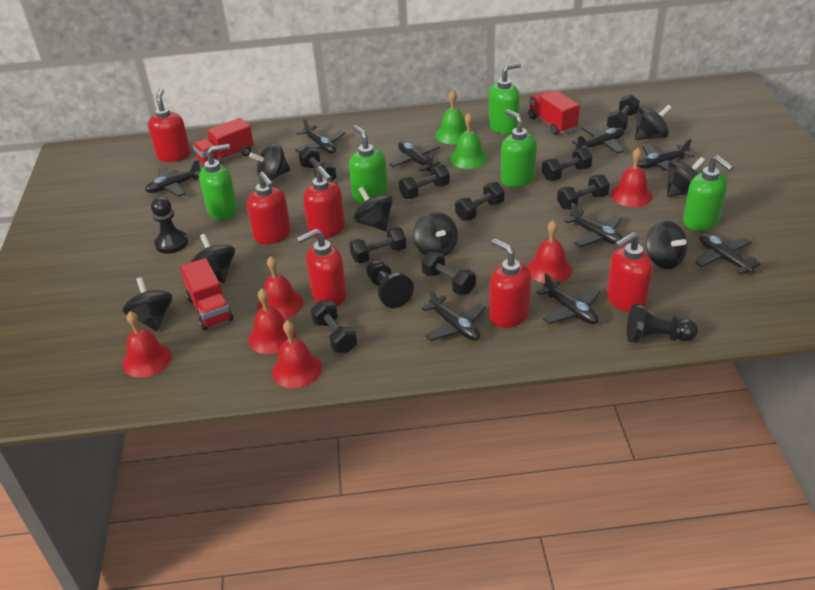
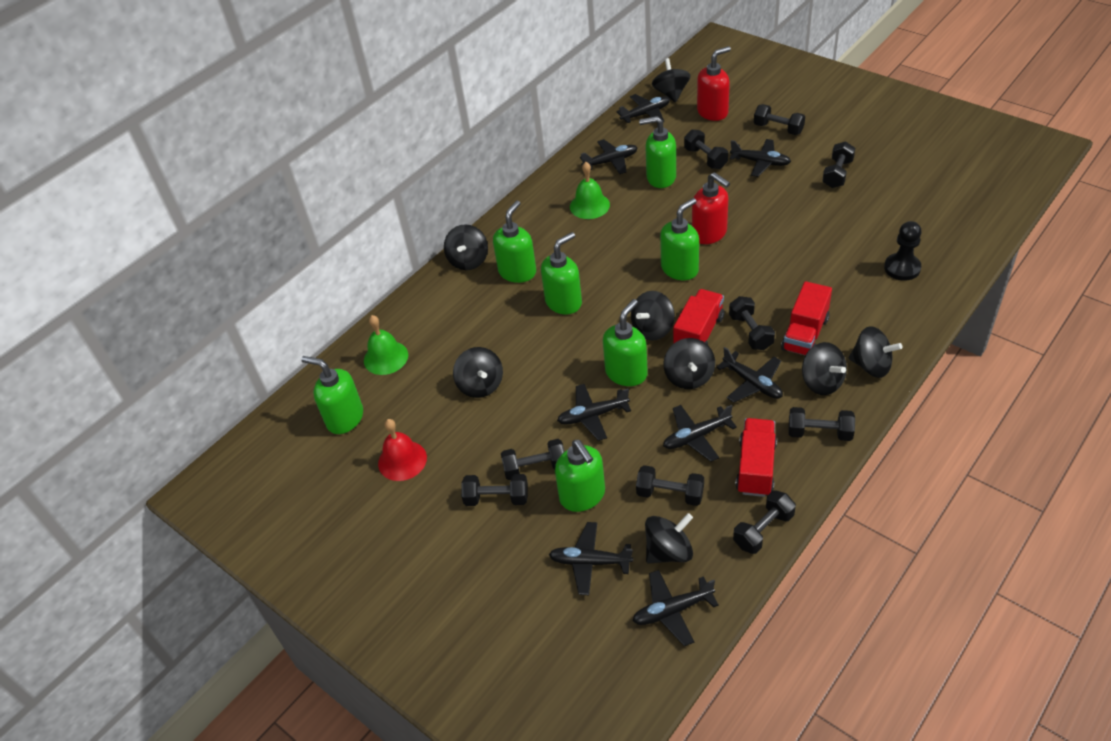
black pawn: 3 -> 1
black plane: 9 -> 8
green soap dispenser: 5 -> 7
red bell: 6 -> 1
red soap dispenser: 6 -> 2

